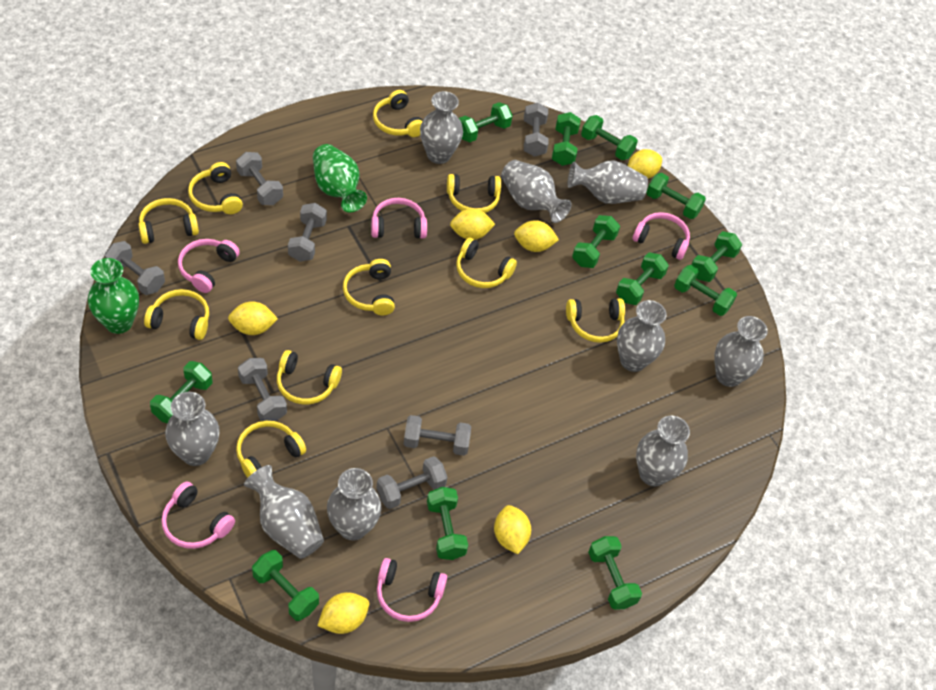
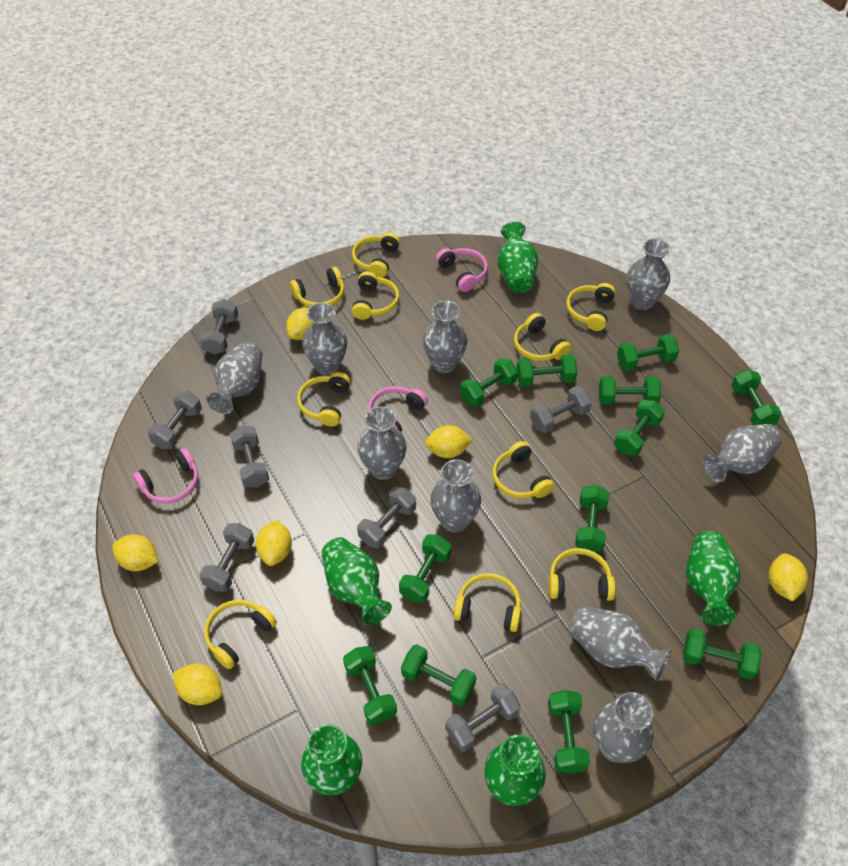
green vase: 2 -> 5
pink headphones: 5 -> 3

